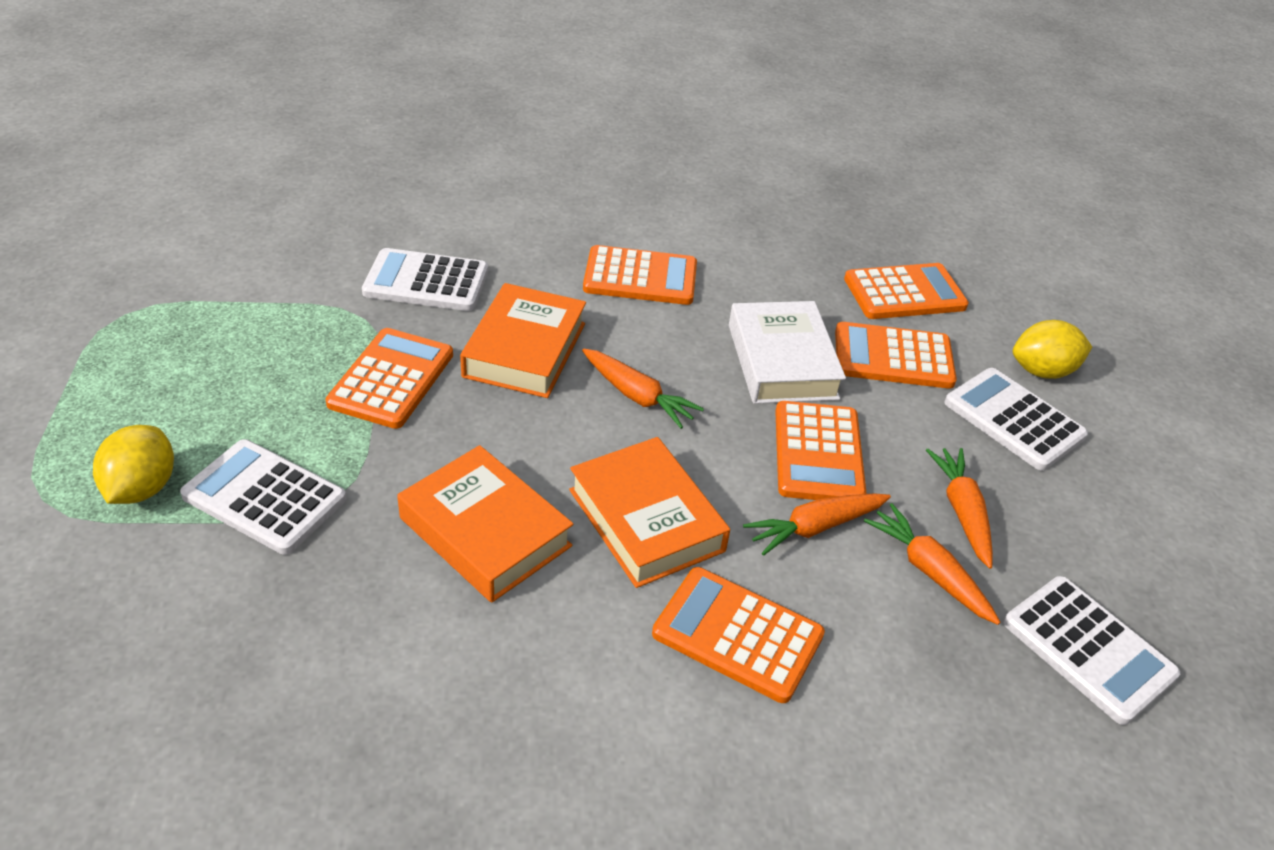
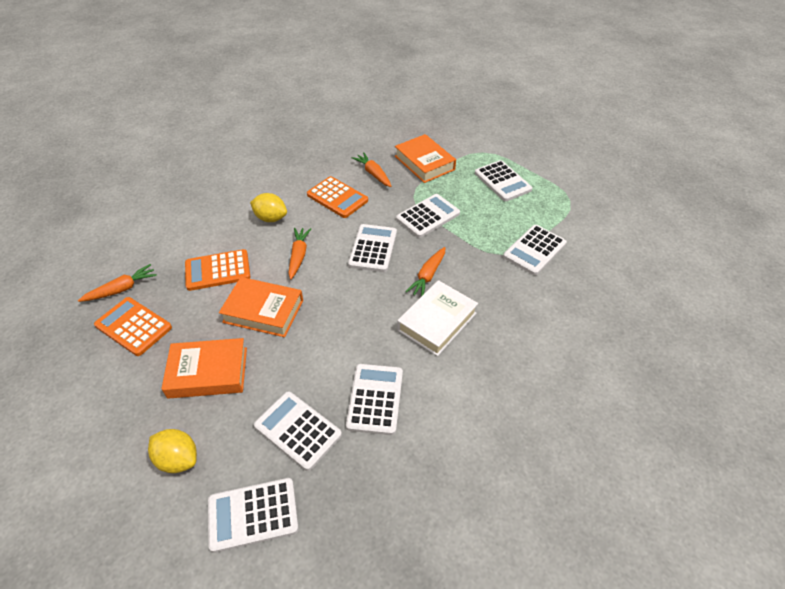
orange calculator: 6 -> 3
white calculator: 4 -> 7

